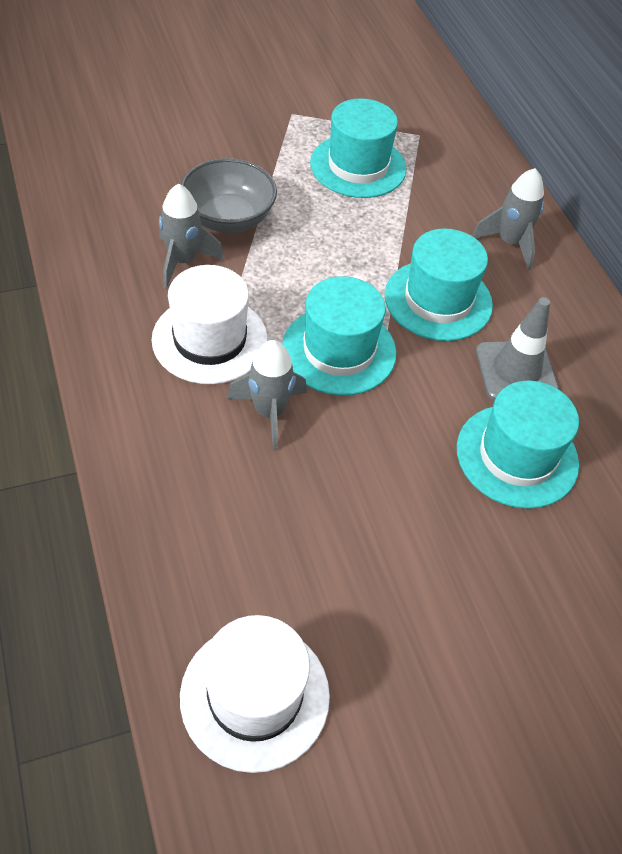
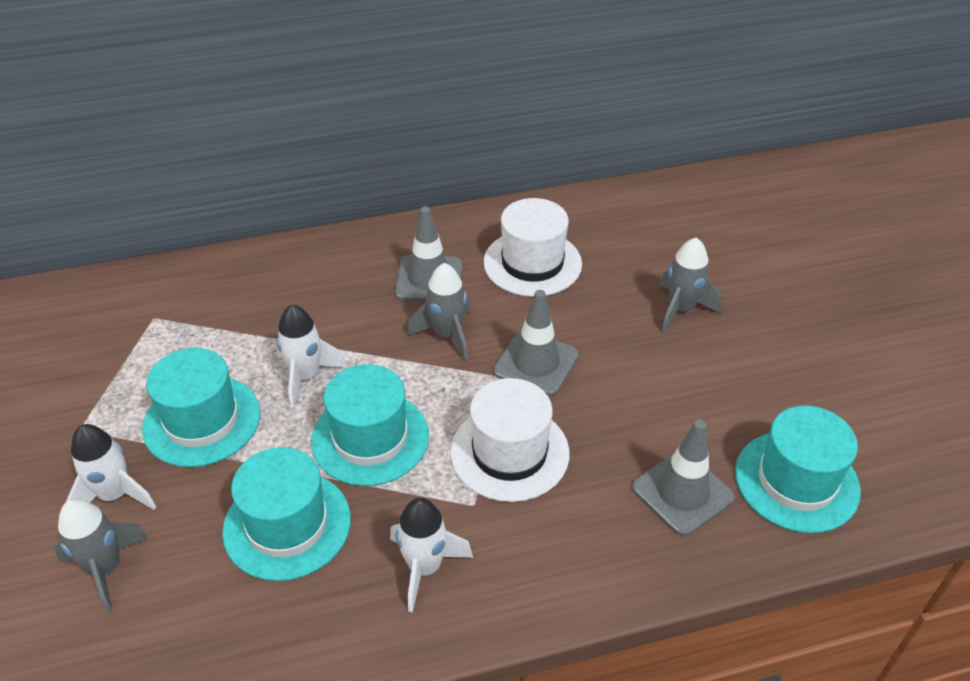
grey bowl: 1 -> 0
grey traffic cone: 1 -> 3
white rocket: 0 -> 3

